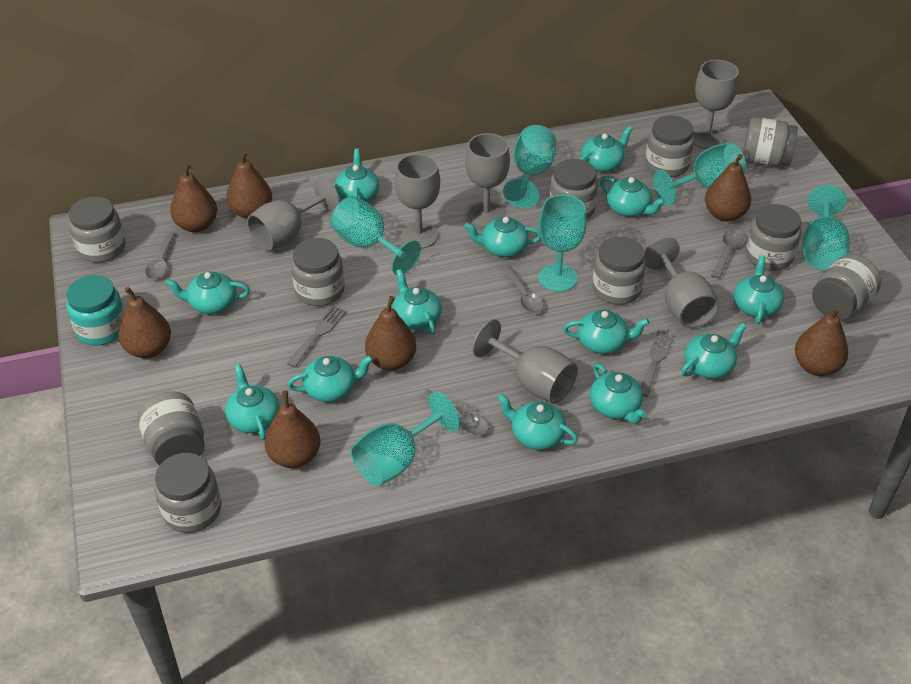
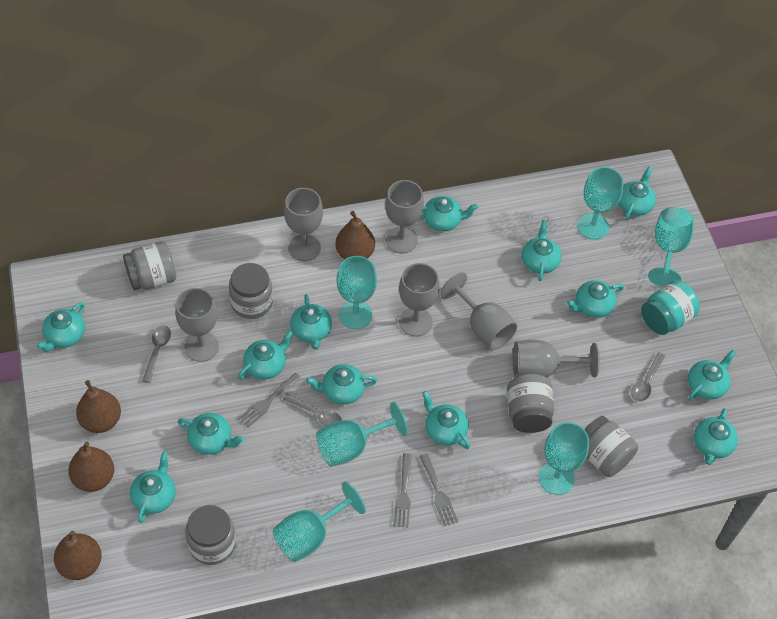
brown pear: 7 -> 4
grey fork: 2 -> 3
grey jar: 10 -> 5
grey spoon: 4 -> 3

